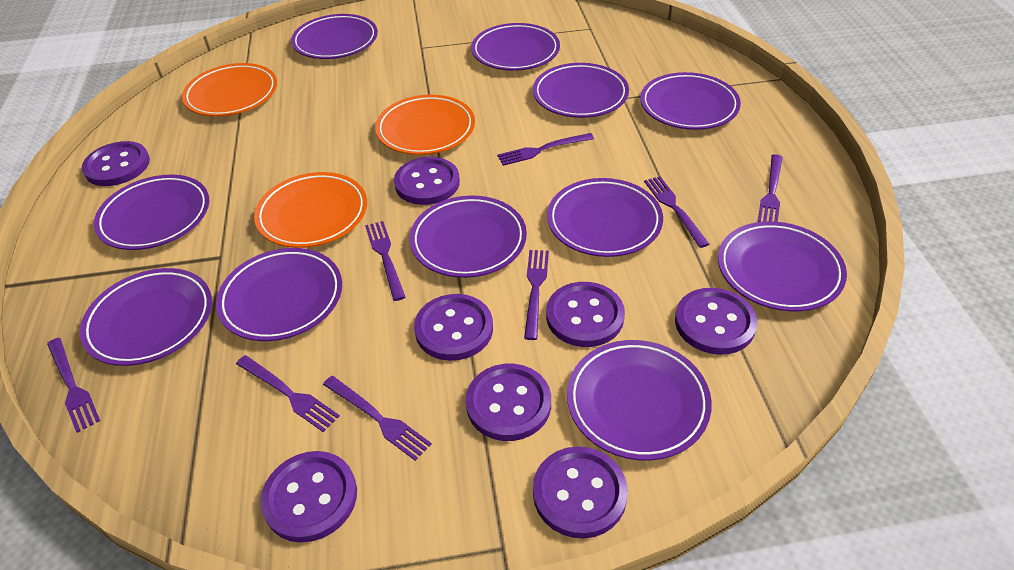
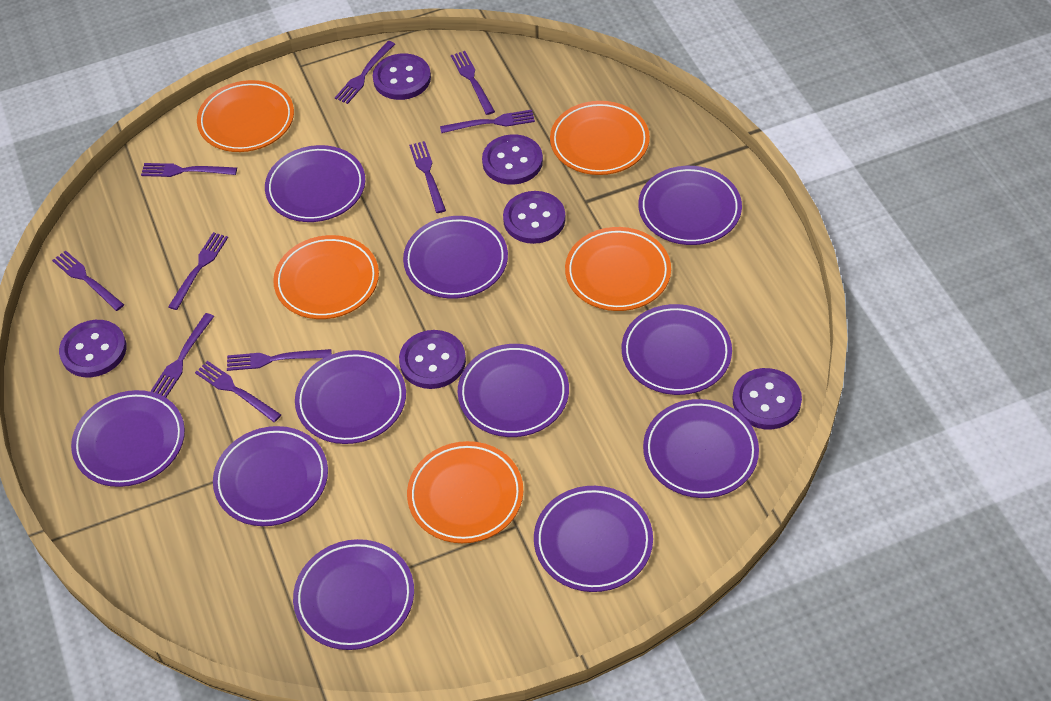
orange plate: 3 -> 5
purple button: 8 -> 6
purple fork: 8 -> 10

